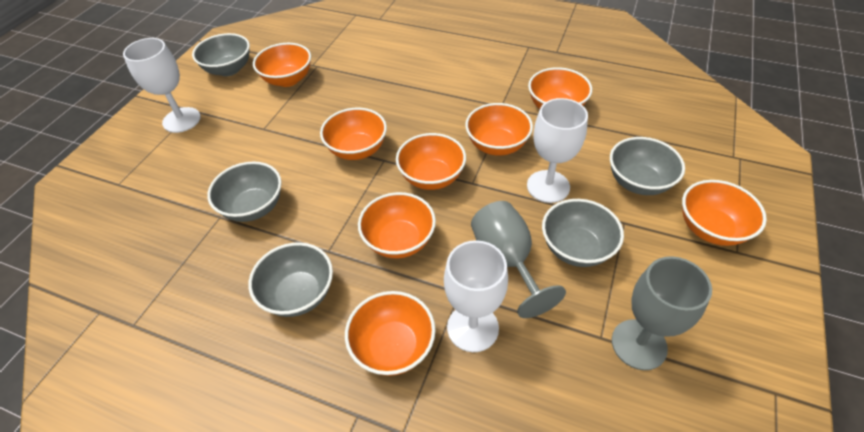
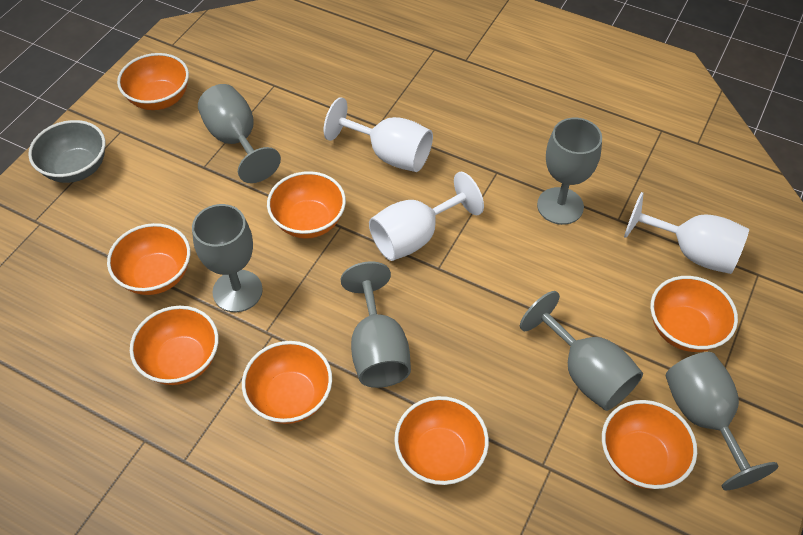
grey bowl: 5 -> 1
grey goblet: 2 -> 6

